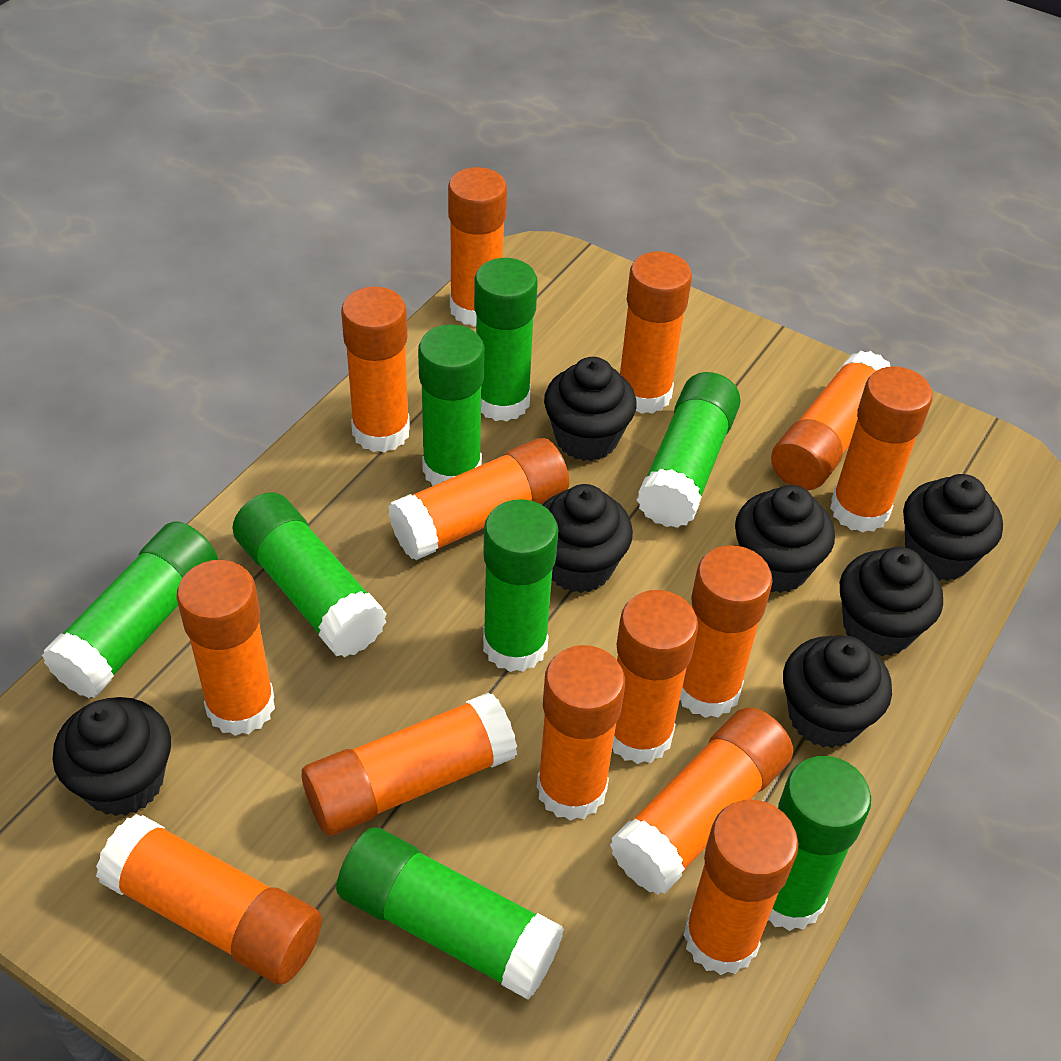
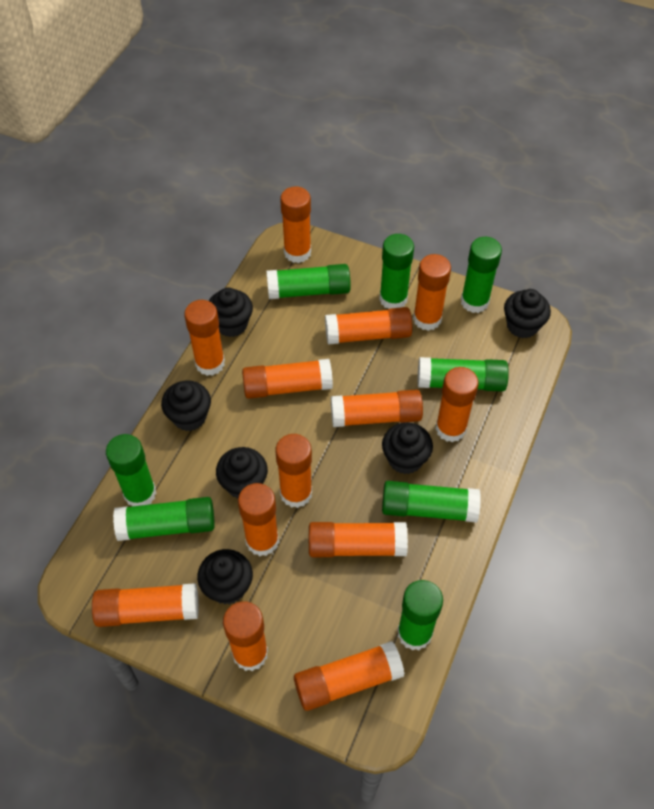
black cupcake: 7 -> 6
orange glue stick: 14 -> 13

